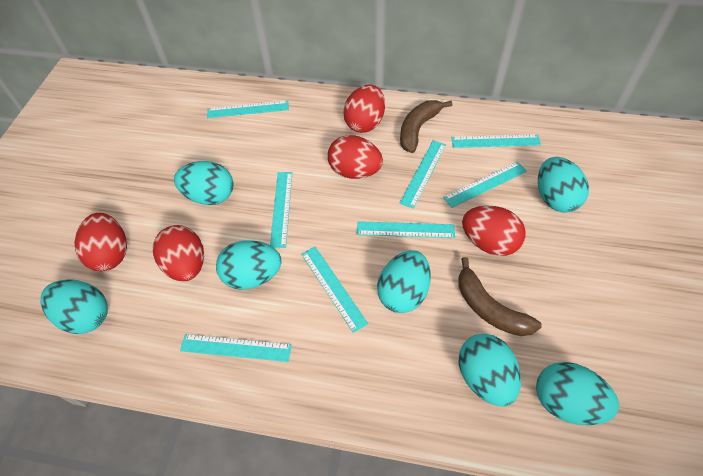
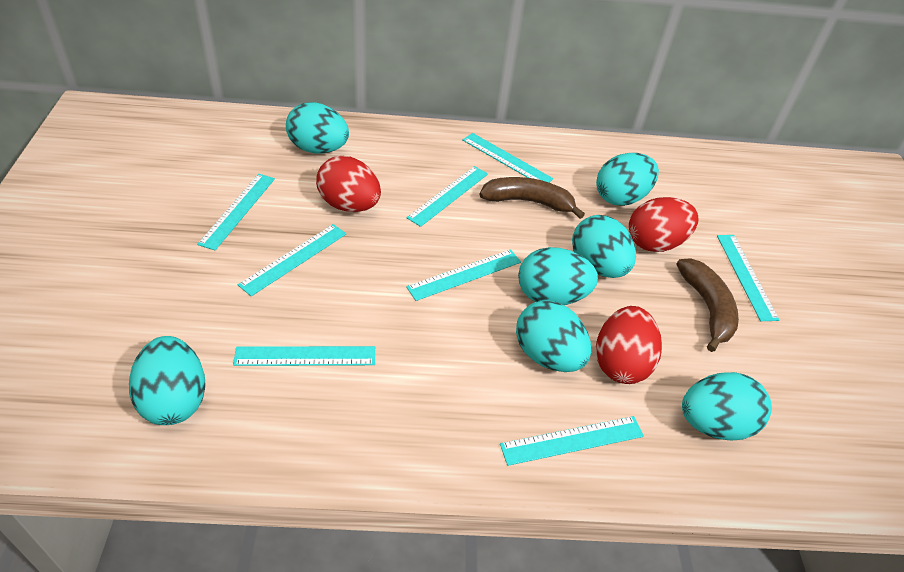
red egg: 5 -> 3

